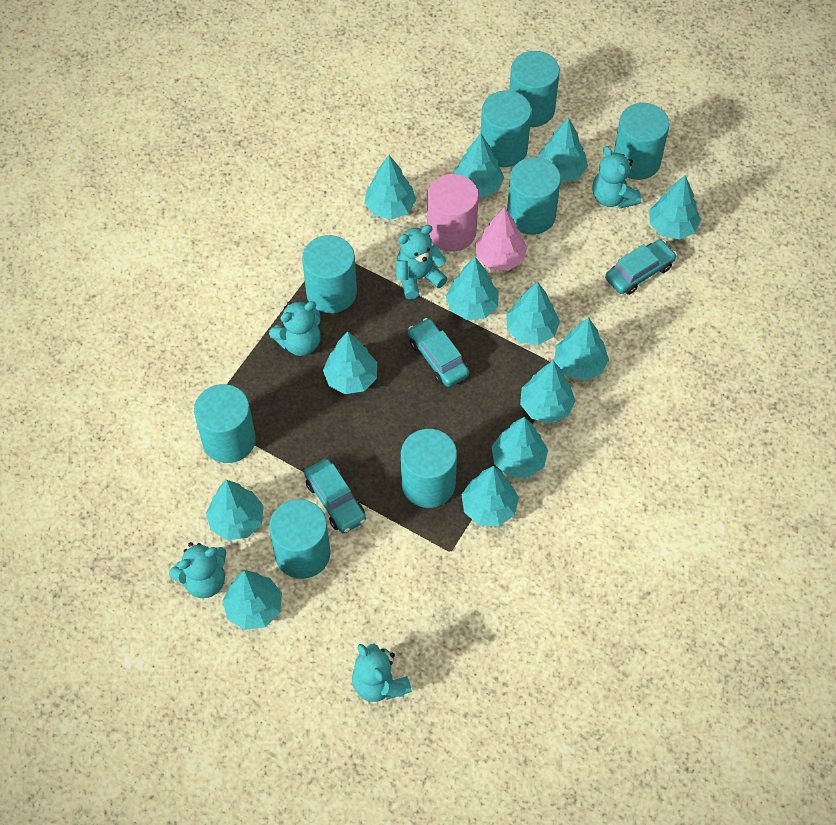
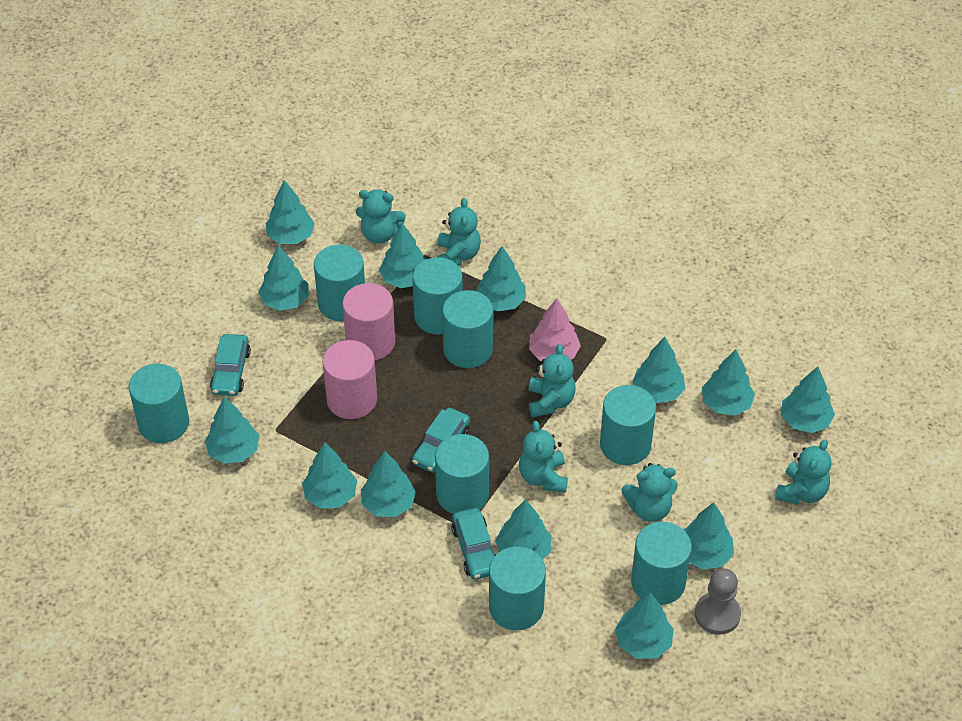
grey pawn: 0 -> 1
pink cylinder: 1 -> 2
turquoise teddy bear: 5 -> 6

